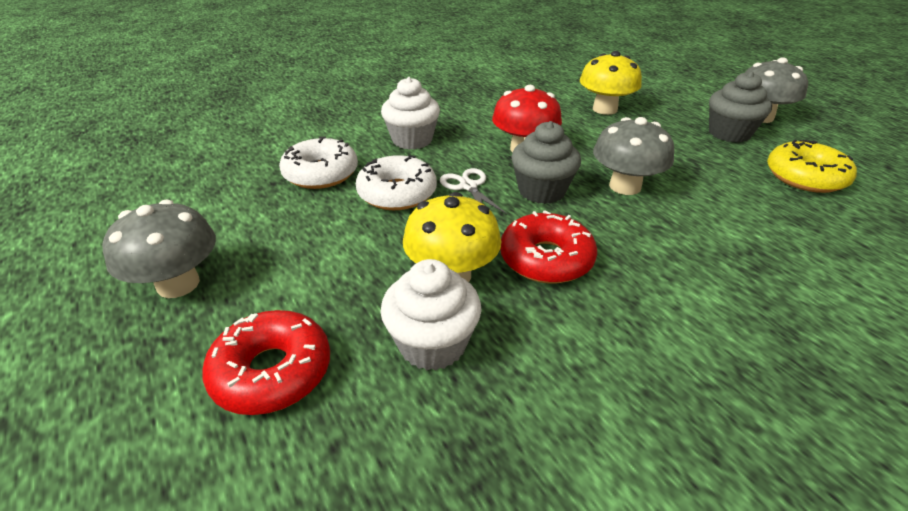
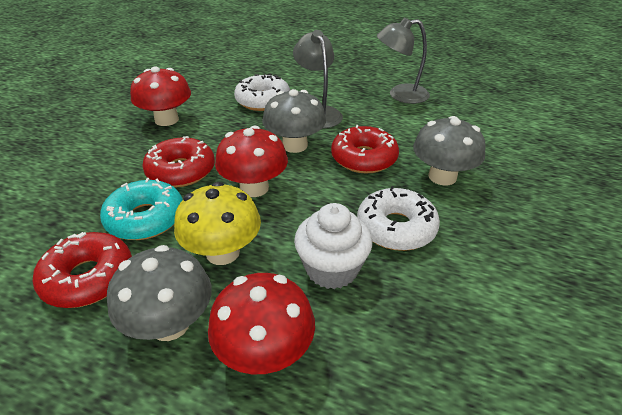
grey cupcake: 2 -> 0
grey lamp: 0 -> 2
red donut: 2 -> 3
red mushroom: 1 -> 3
turquoise donut: 0 -> 1
white cupcake: 2 -> 1
white scissors: 1 -> 0
yellow donut: 1 -> 0
yellow mushroom: 2 -> 1

